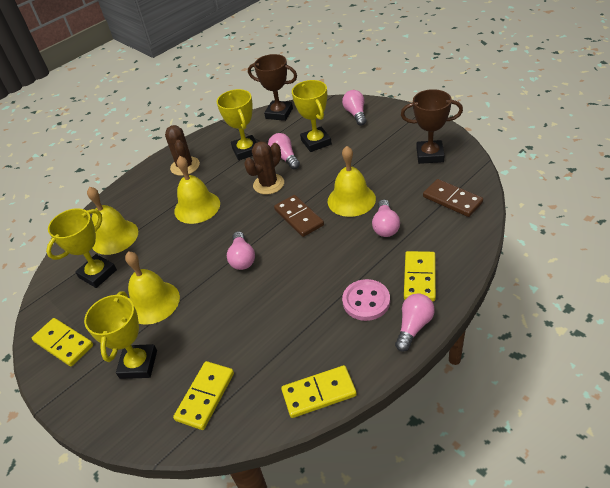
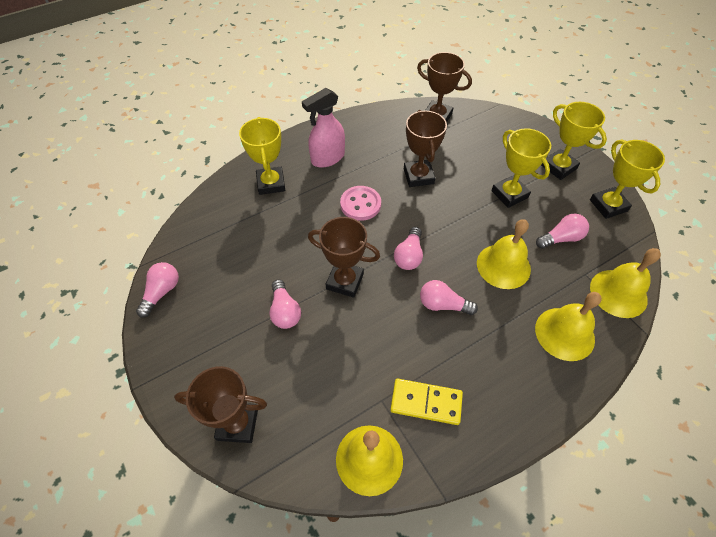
brown cactus: 2 -> 0
brown domino: 2 -> 0
brown trophy: 2 -> 4
pink spray bottle: 0 -> 1
yellow domino: 4 -> 1

